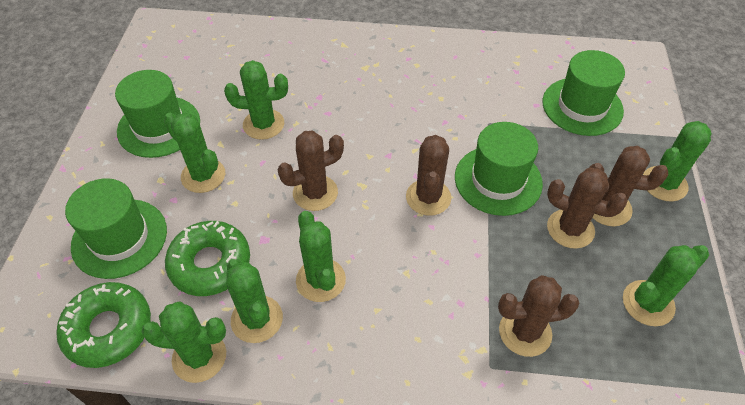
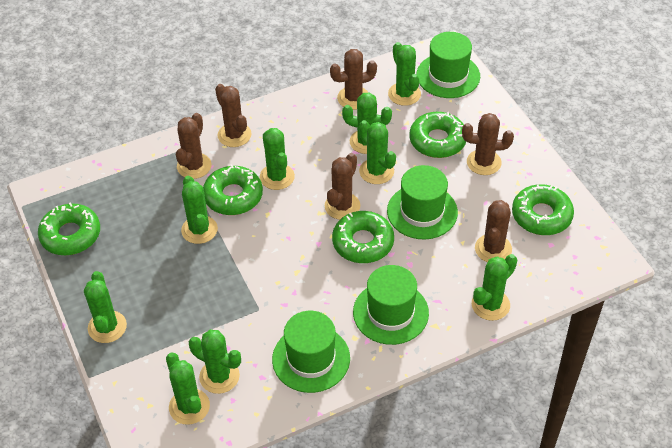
brown cactus: 5 -> 6
green cactus: 7 -> 9
green donut: 2 -> 5

